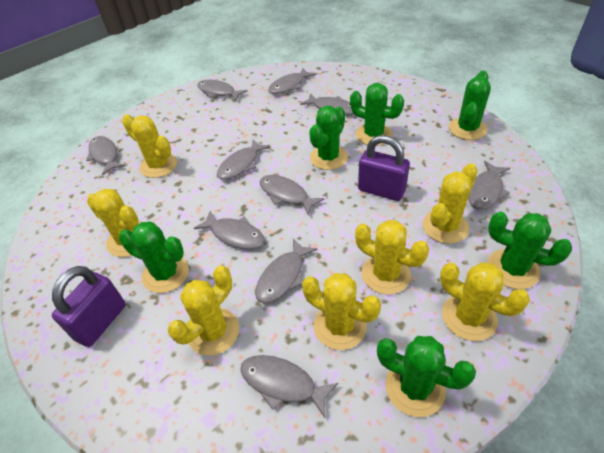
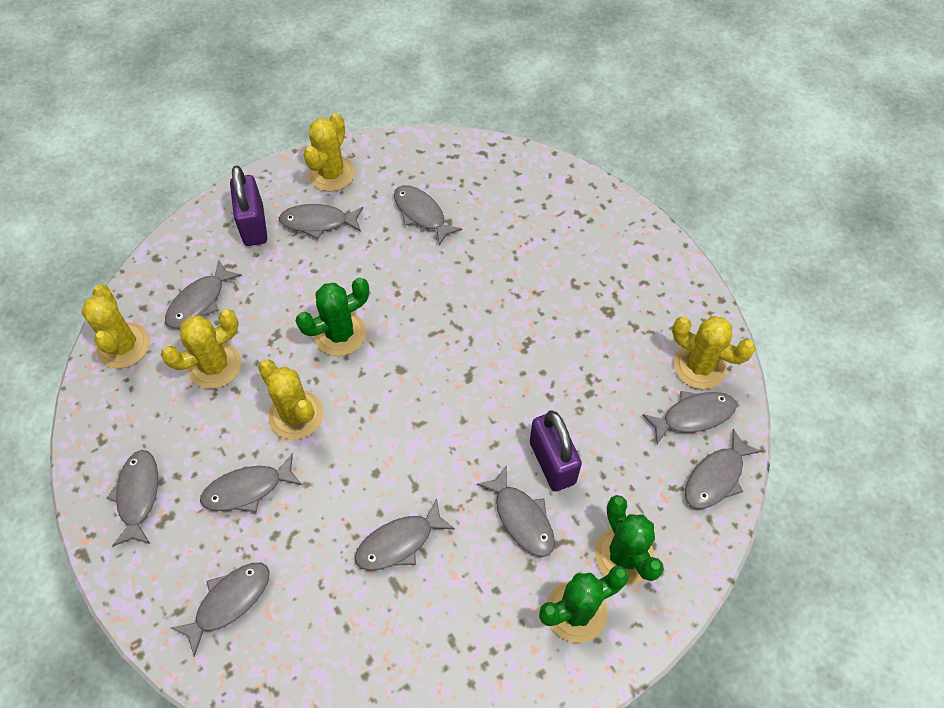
green cactus: 6 -> 3
yellow cactus: 7 -> 5

